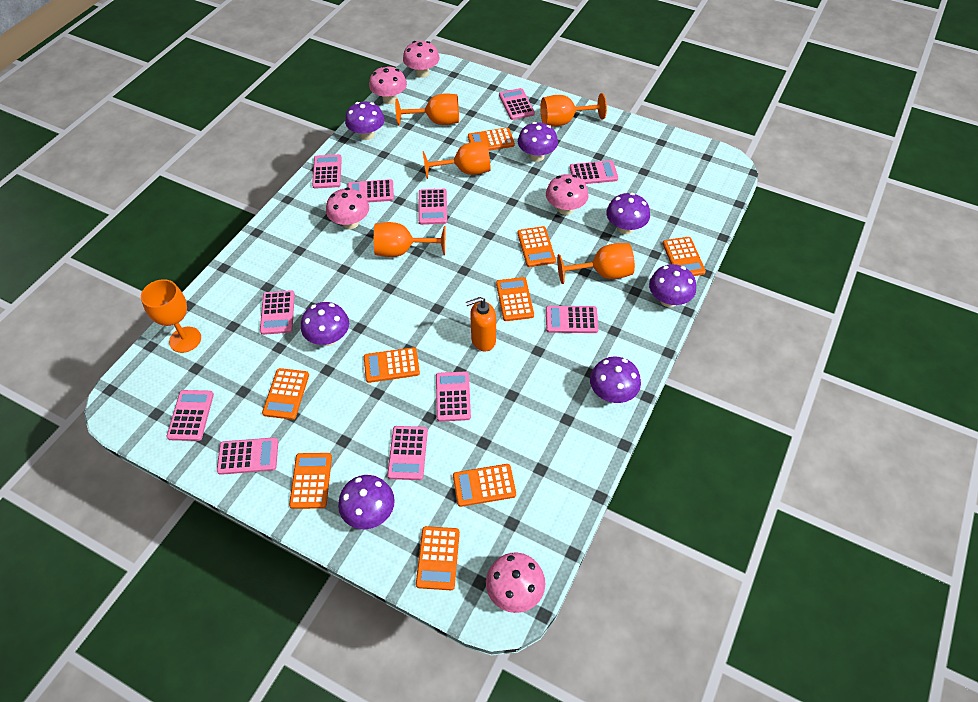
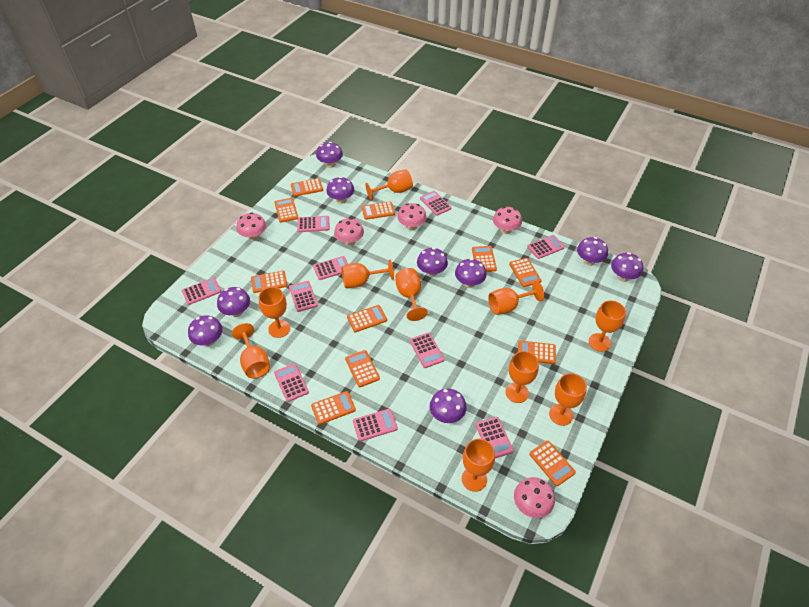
orange calculator: 9 -> 11
orange goblet: 6 -> 10
orange soap dispenser: 1 -> 0
pink calculator: 11 -> 10
purple mushroom: 7 -> 9

